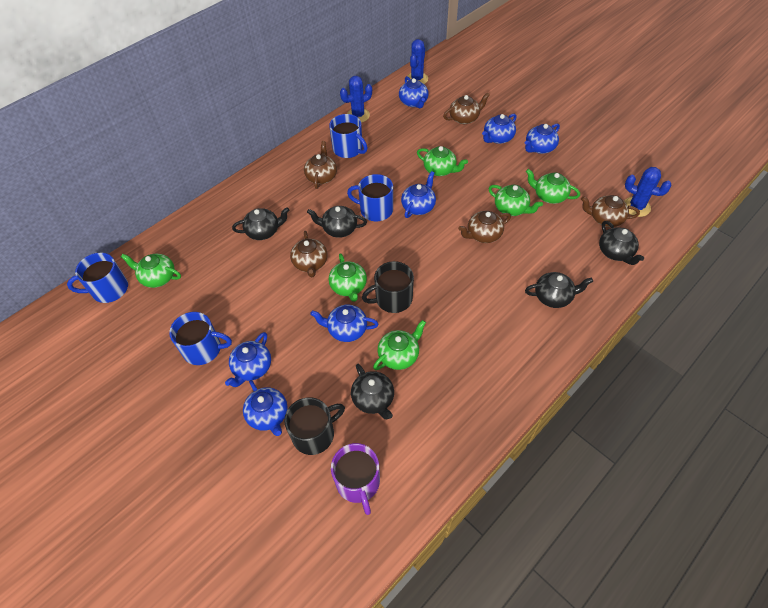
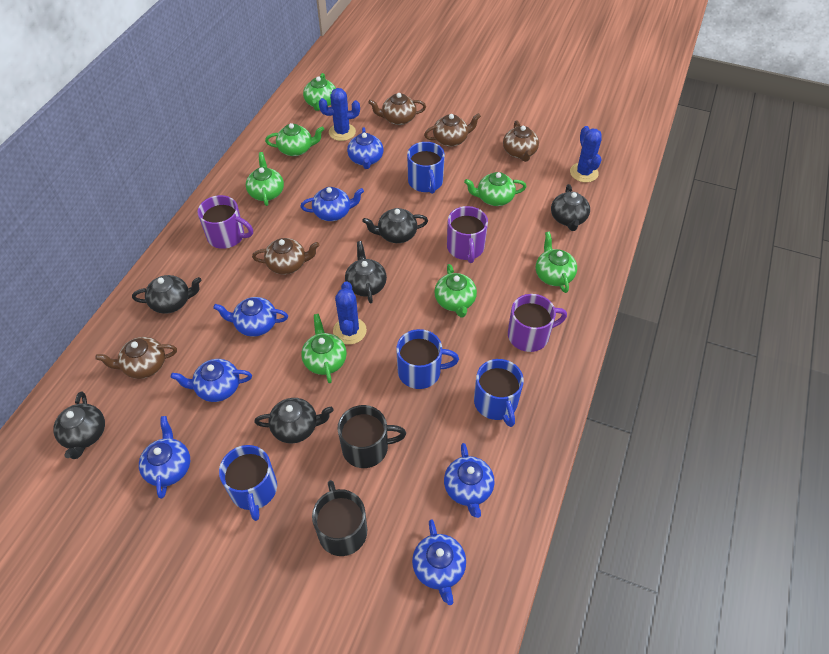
black teapot: 5 -> 6
green teapot: 6 -> 7
purple mug: 1 -> 3

